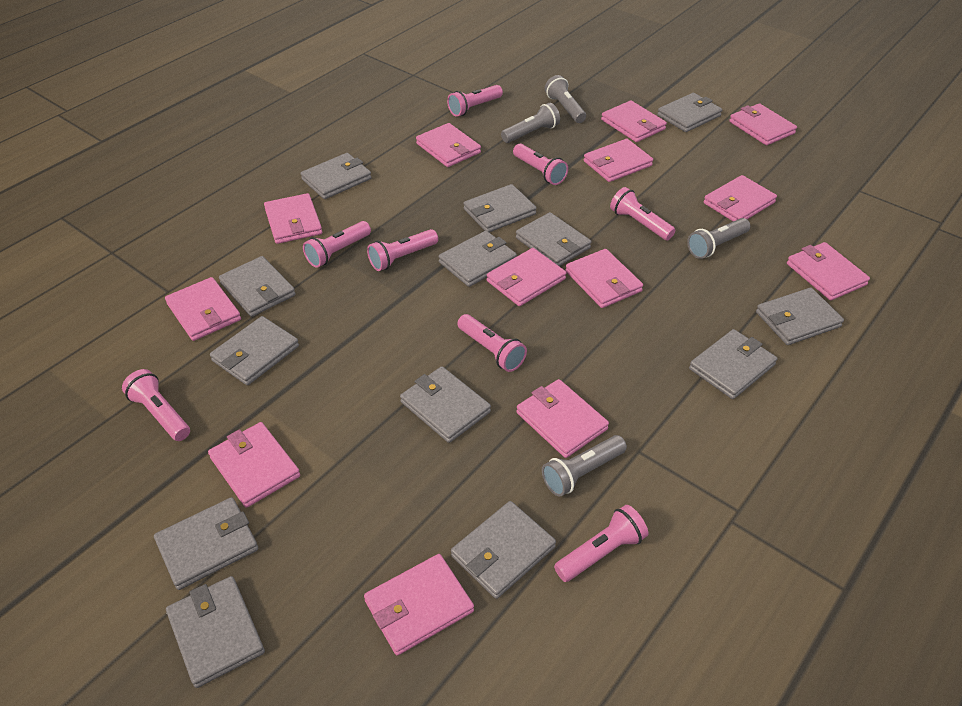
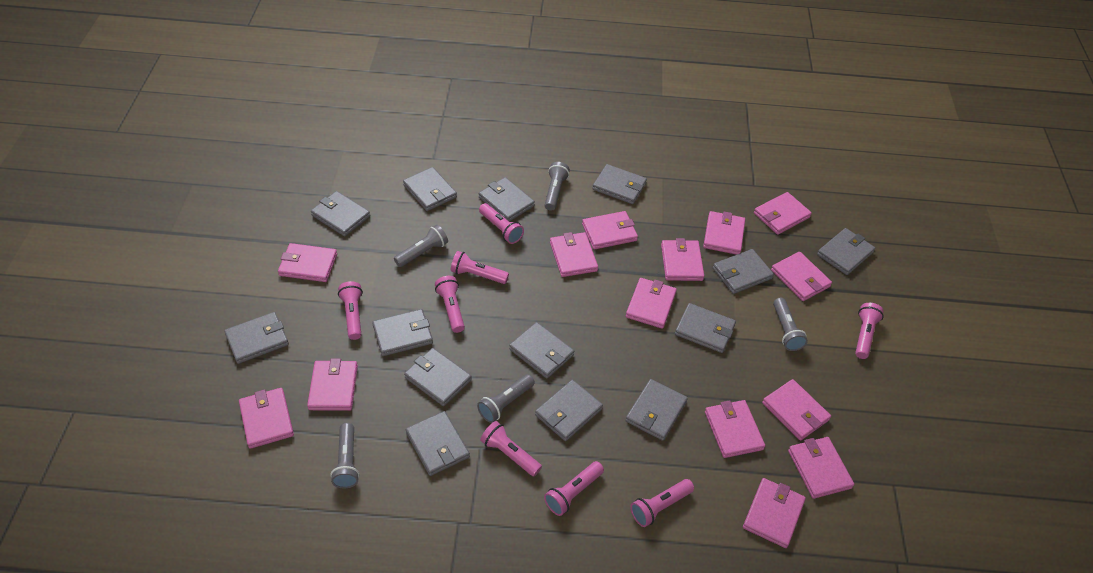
grey flashlight: 4 -> 5
grey wallet: 13 -> 14
pink wallet: 13 -> 14

